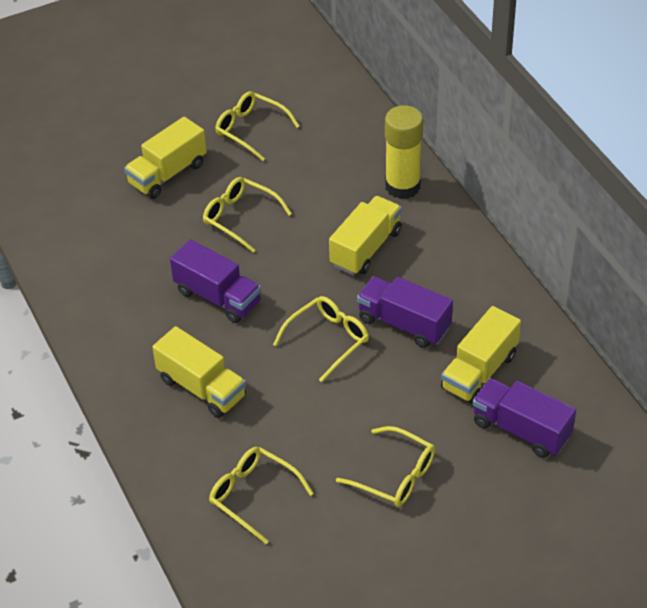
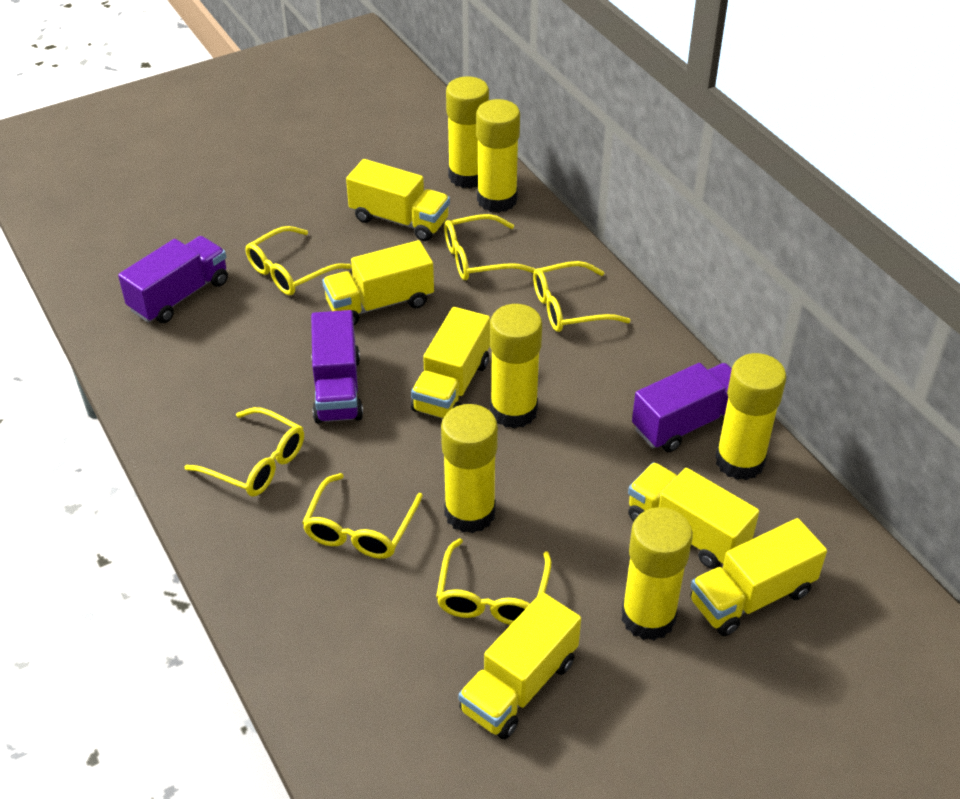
yellow glasses: 5 -> 6
yellow glue stick: 1 -> 6
yellow truck: 4 -> 6

